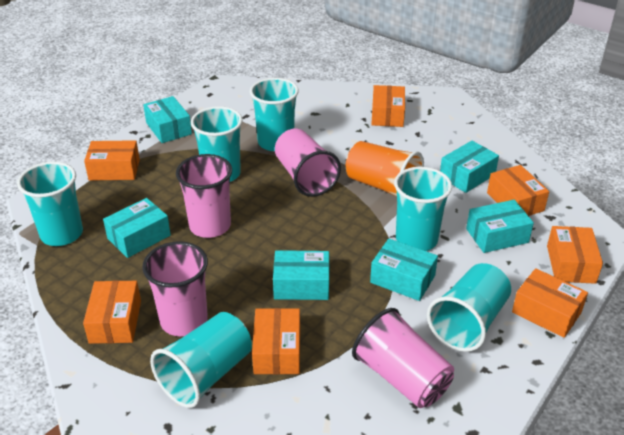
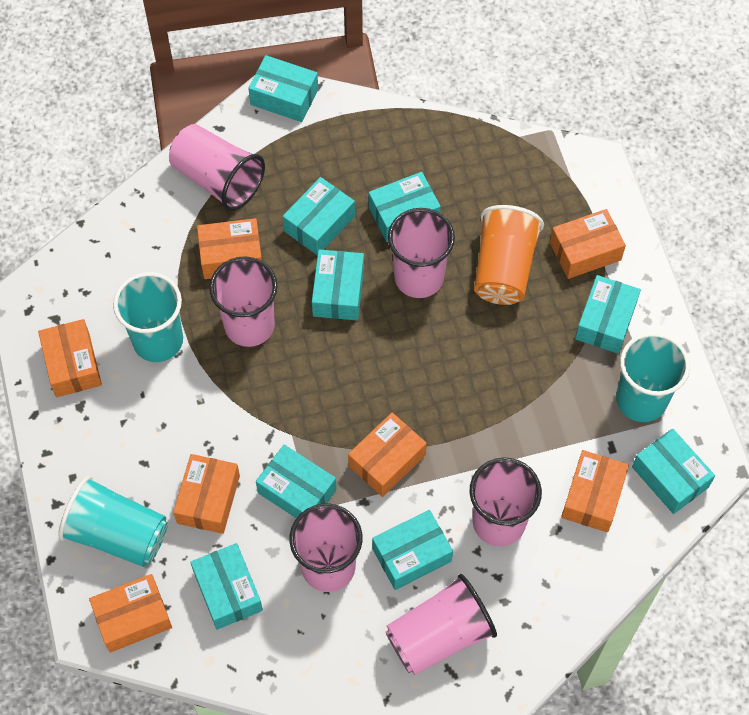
pink cup: 4 -> 6
turquoise box: 6 -> 9
turquoise cup: 6 -> 3

